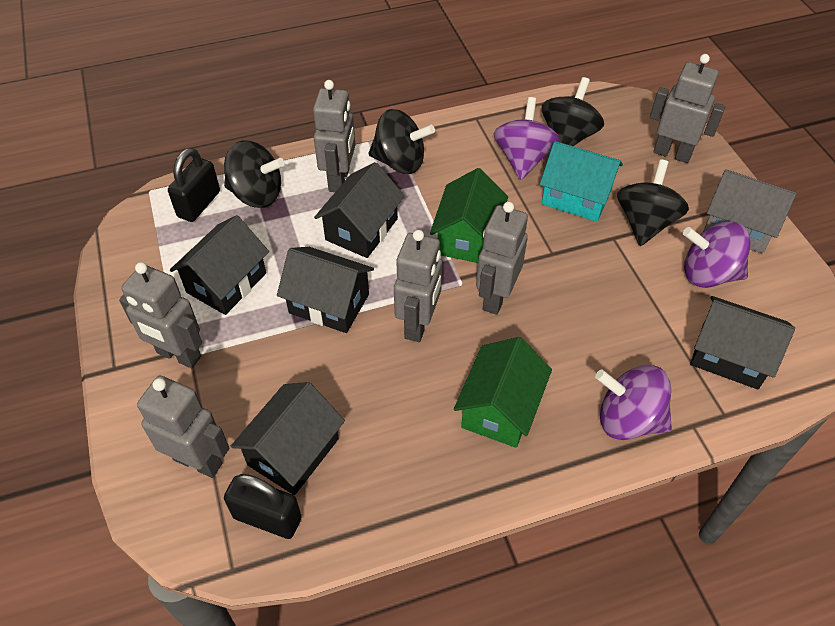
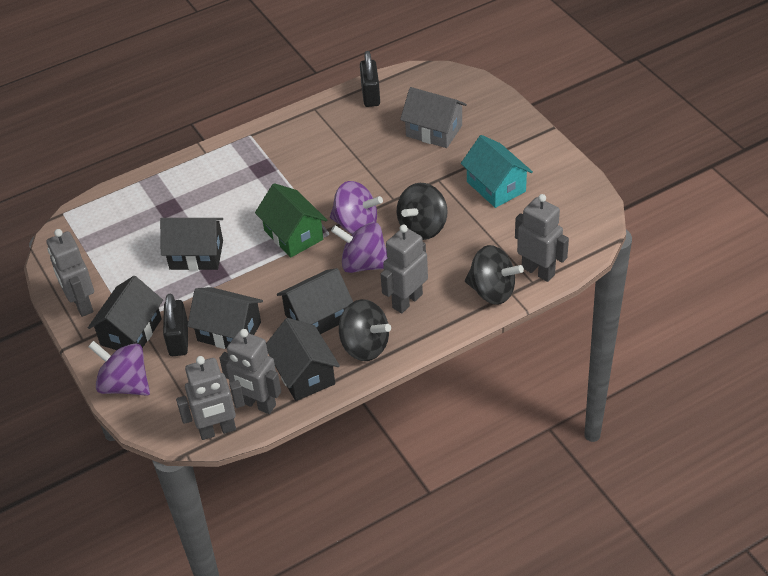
black spinning top: 4 -> 3
green house: 2 -> 1
grey robot: 6 -> 5

